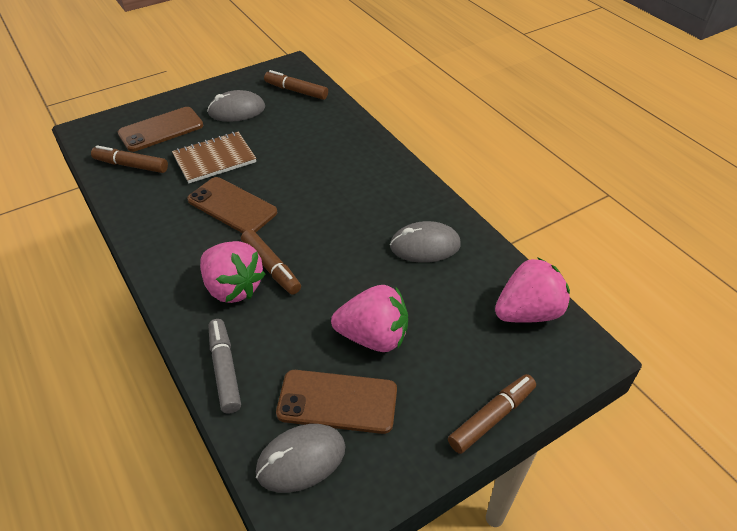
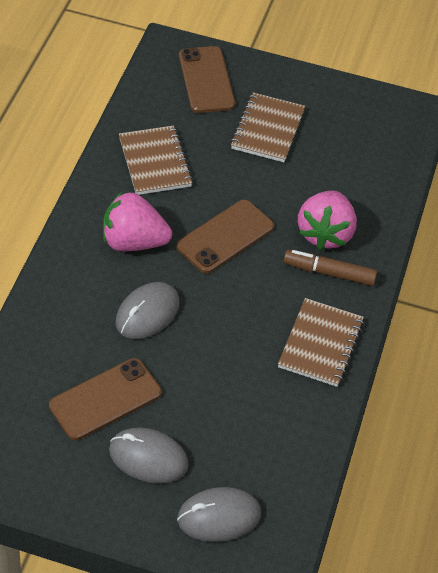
brown marker: 4 -> 1
brown notebook: 1 -> 3
grey marker: 1 -> 0
pink strawberry: 3 -> 2

